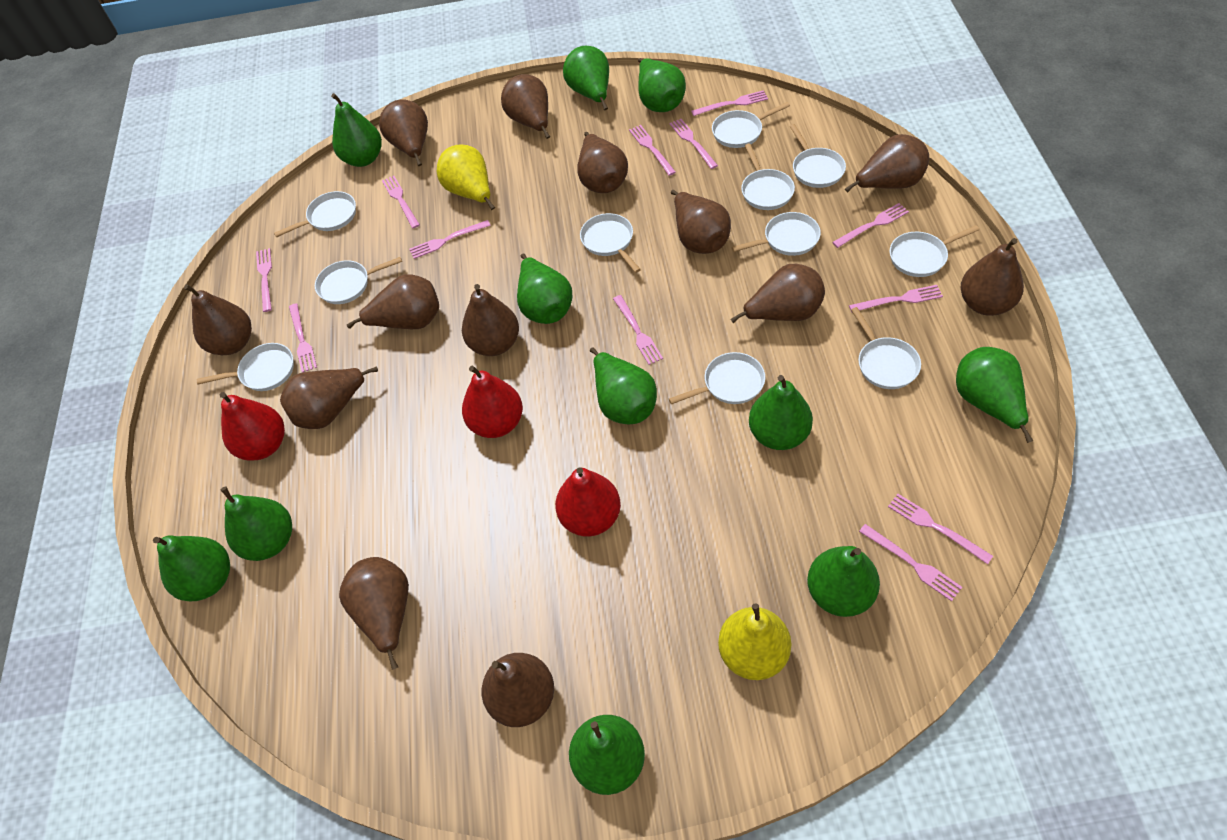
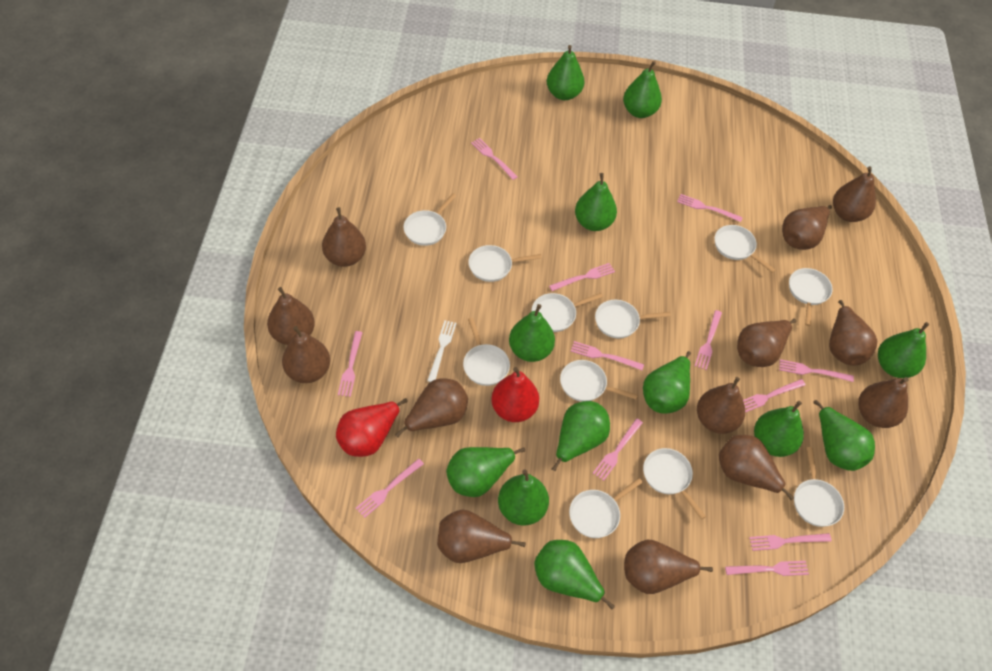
green pear: 11 -> 12
red pear: 3 -> 2
white fork: 0 -> 1
yellow pear: 2 -> 0

